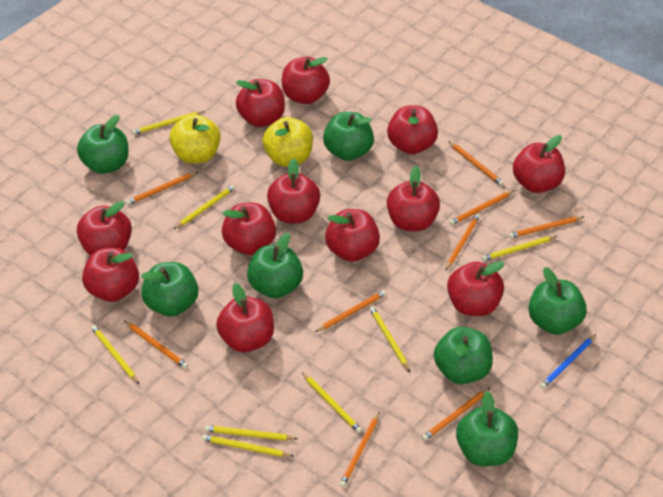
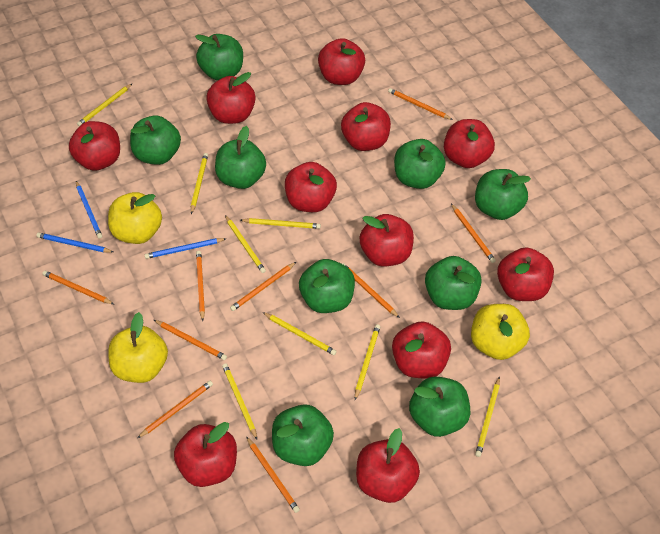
blue pencil: 1 -> 3
green apple: 7 -> 9
red apple: 12 -> 11
yellow apple: 2 -> 3

